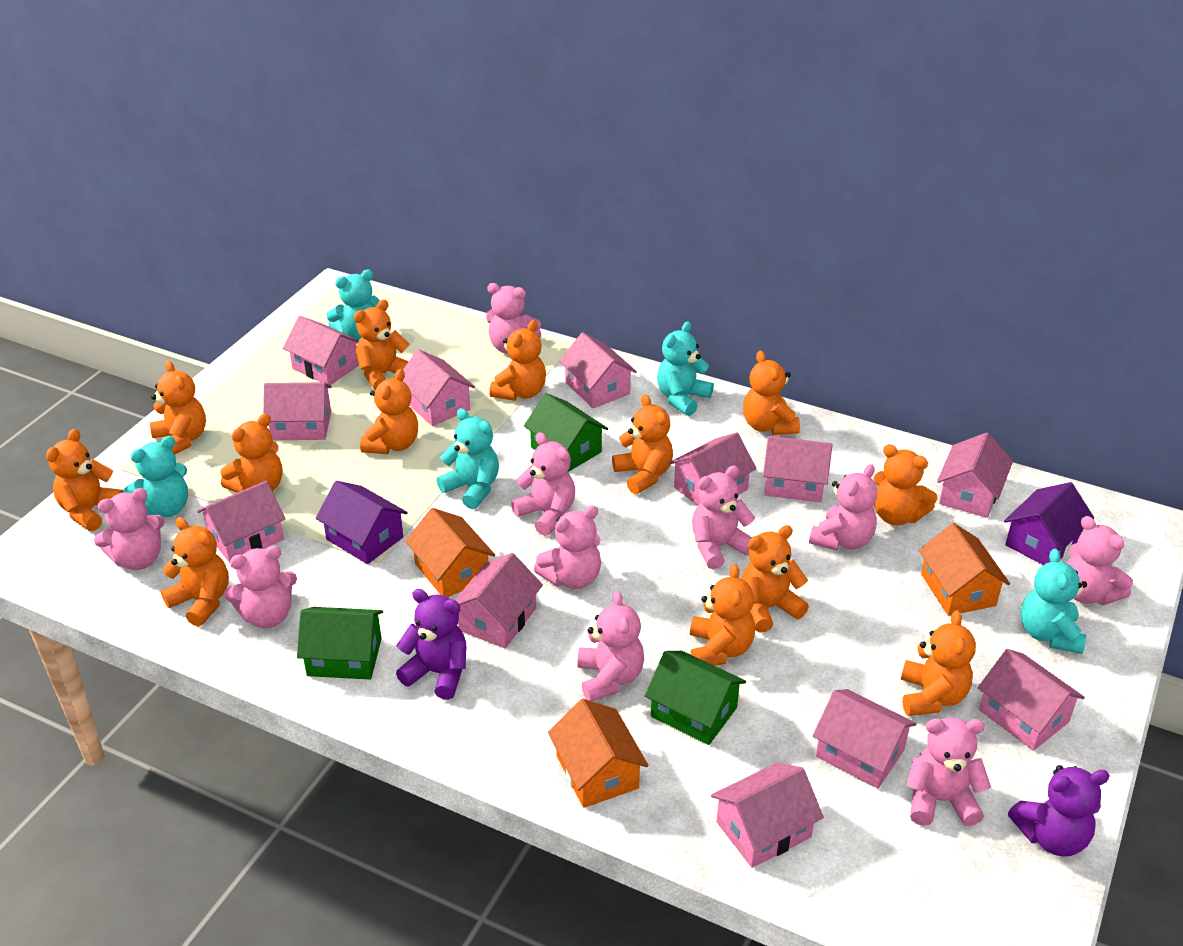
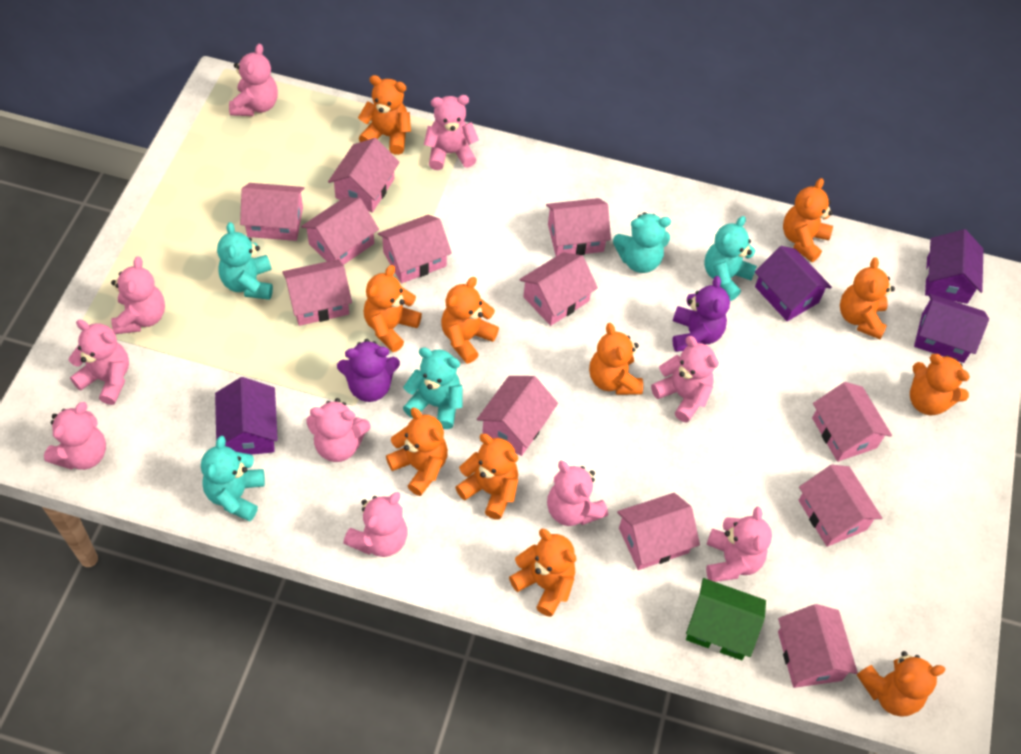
green house: 3 -> 1
orange house: 3 -> 0
orange teddy bear: 13 -> 11
purple house: 2 -> 4

